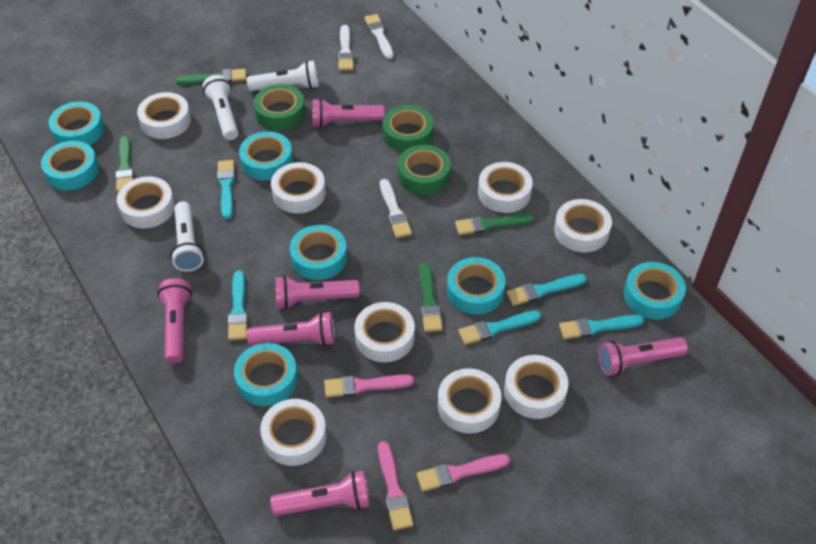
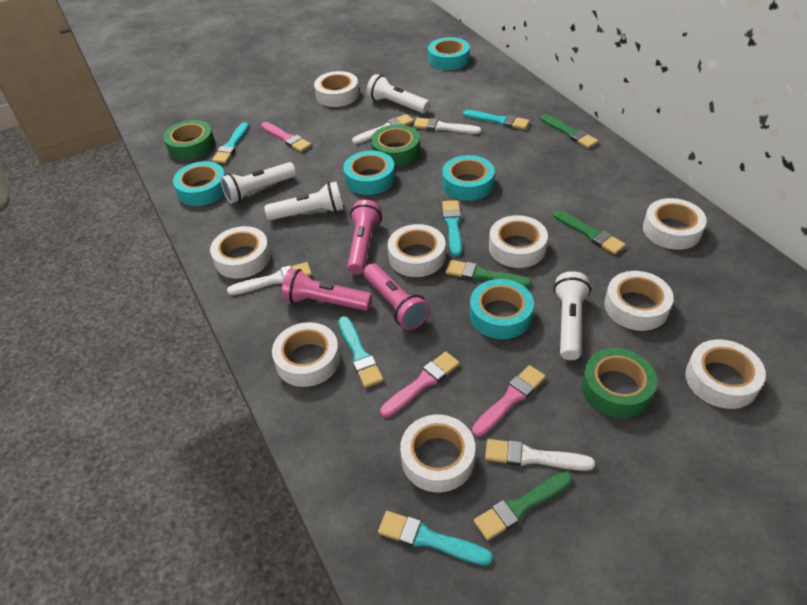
pink flashlight: 6 -> 3
turquoise tape: 7 -> 5
white brush: 3 -> 4
white flashlight: 3 -> 4

